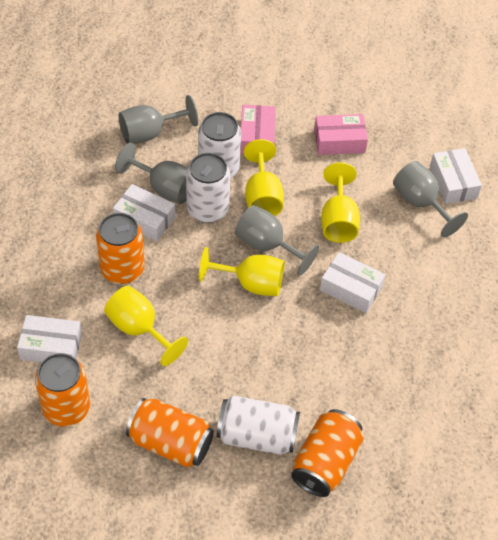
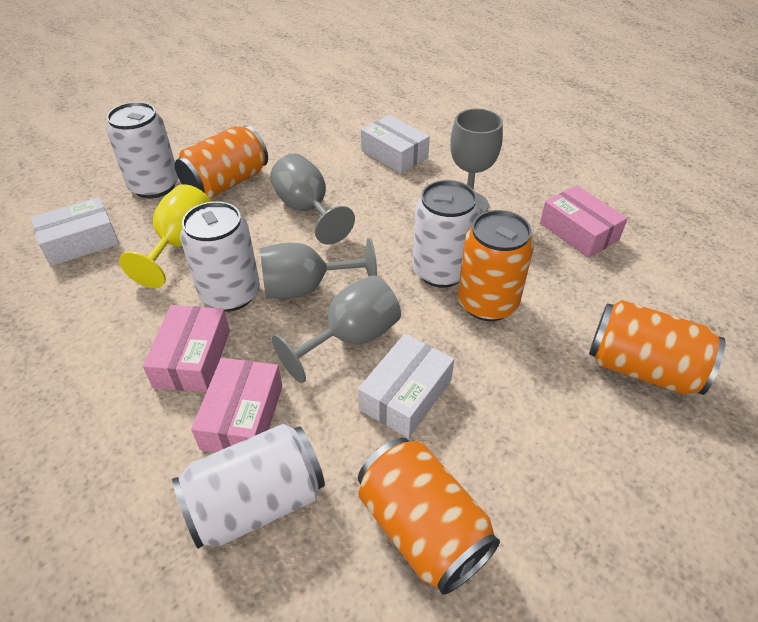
pink box: 2 -> 3
white box: 4 -> 3
white can: 3 -> 4
yellow goblet: 4 -> 1

